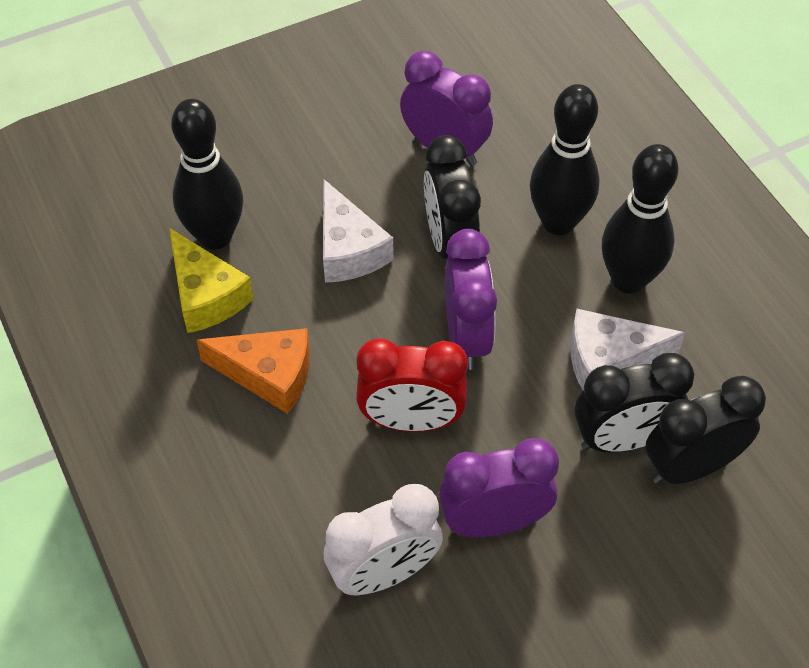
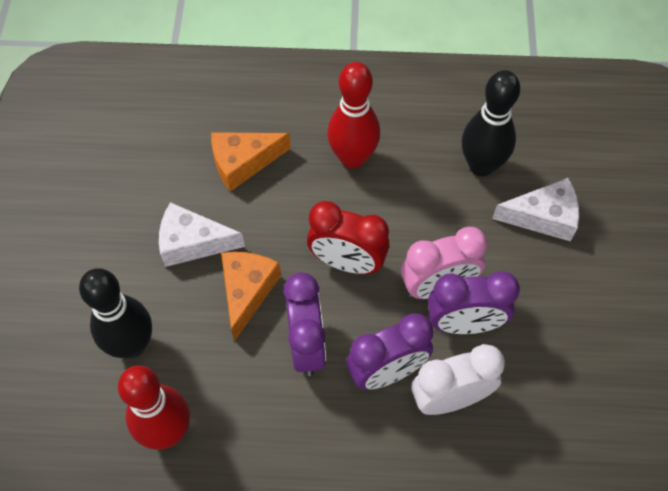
black bowling pin: 3 -> 2
black clock: 3 -> 0
orange cheese: 1 -> 2
pink clock: 0 -> 1
red bowling pin: 0 -> 2
yellow cheese: 1 -> 0

